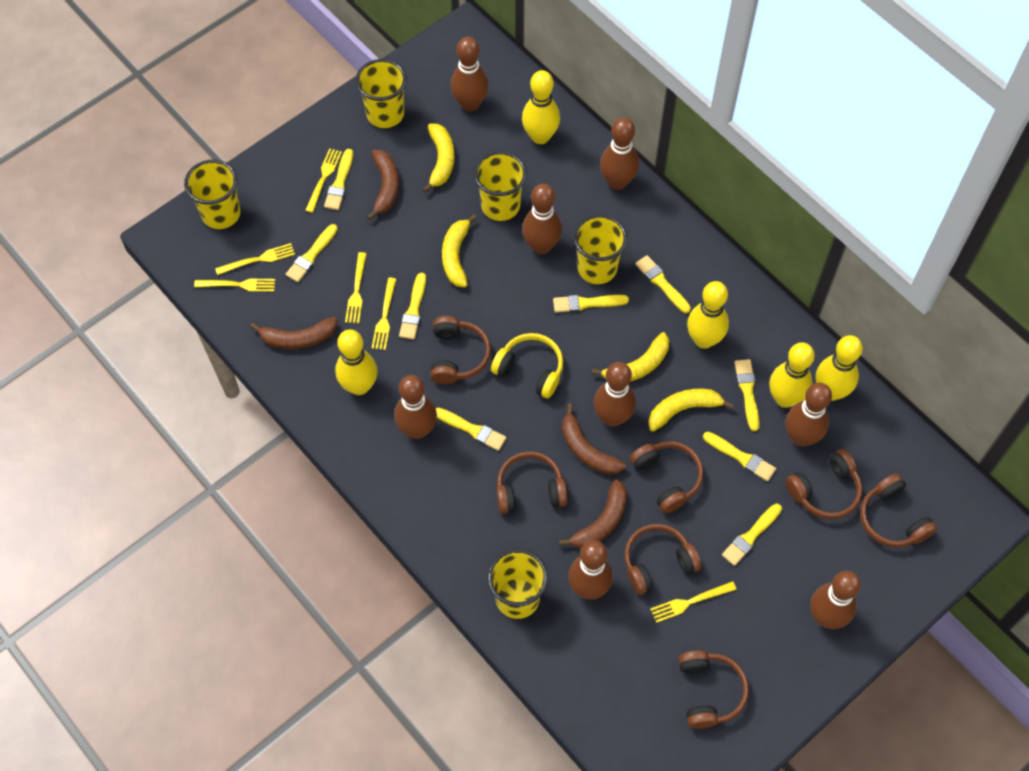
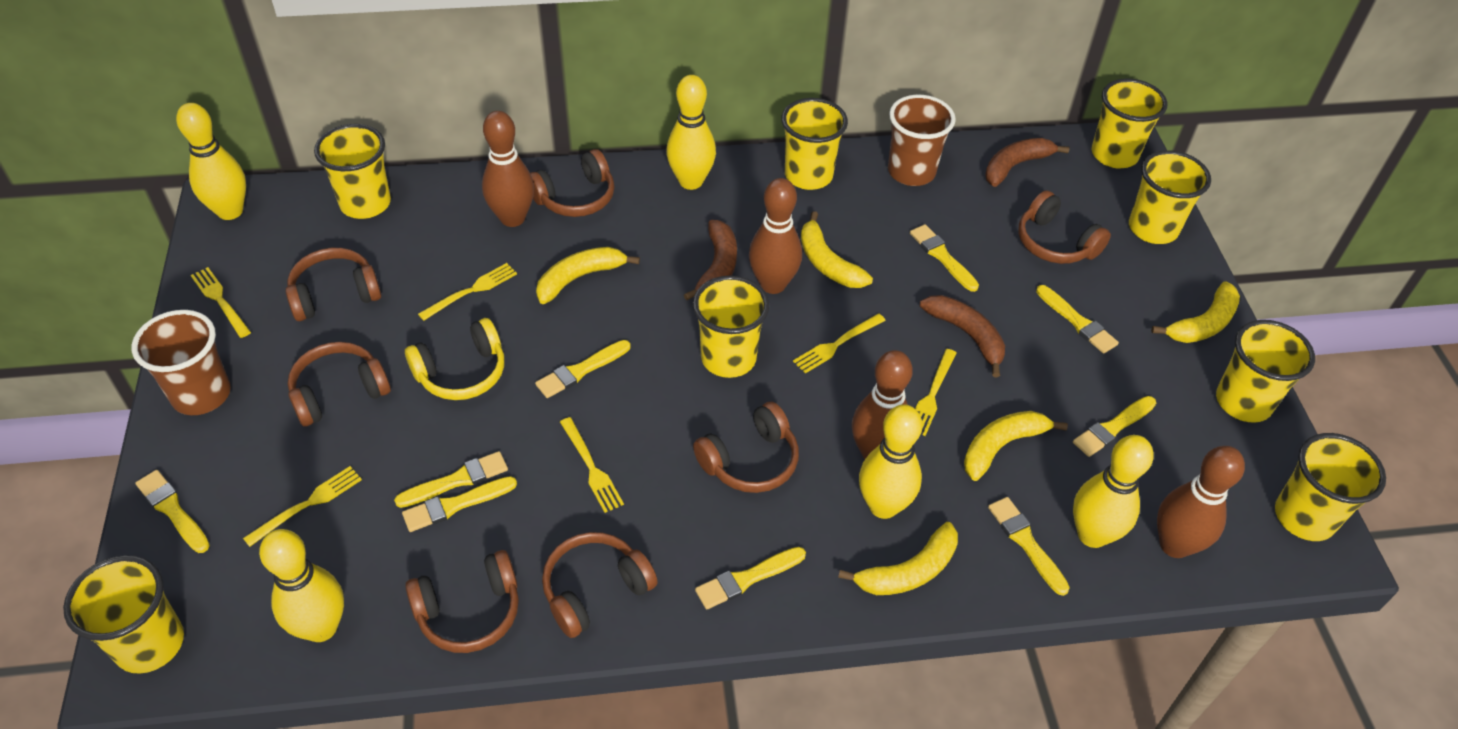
brown banana: 4 -> 3
brown bowling pin: 8 -> 4
brown cup: 0 -> 2
yellow banana: 4 -> 5
yellow cup: 5 -> 8

